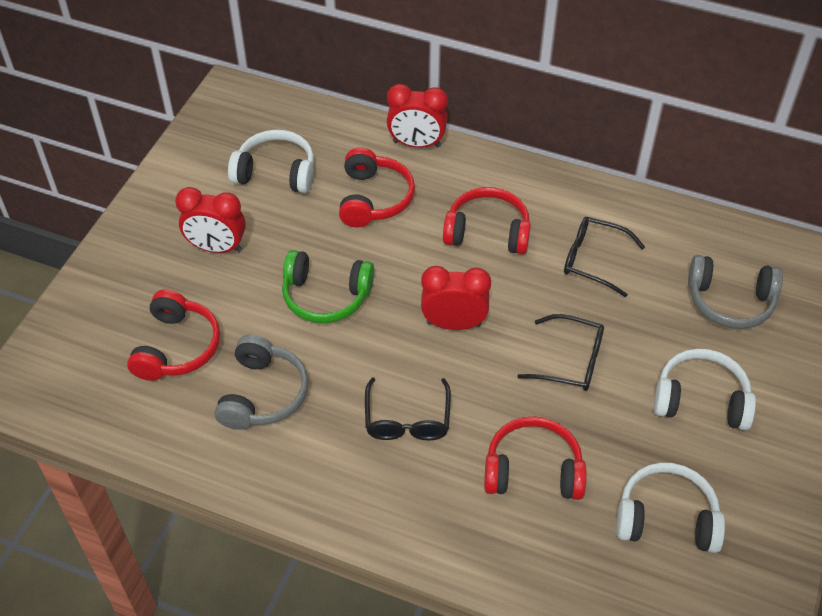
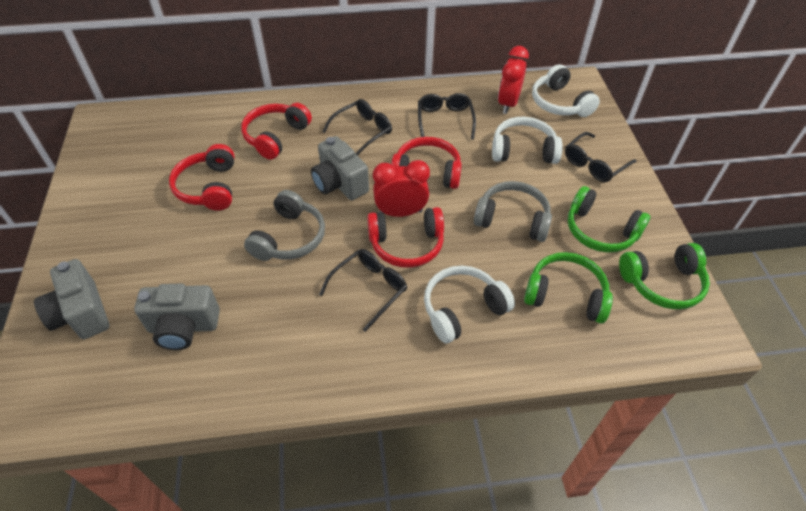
black glasses: 3 -> 4
green headphones: 1 -> 3
grey camera: 0 -> 3
red clock: 3 -> 2

